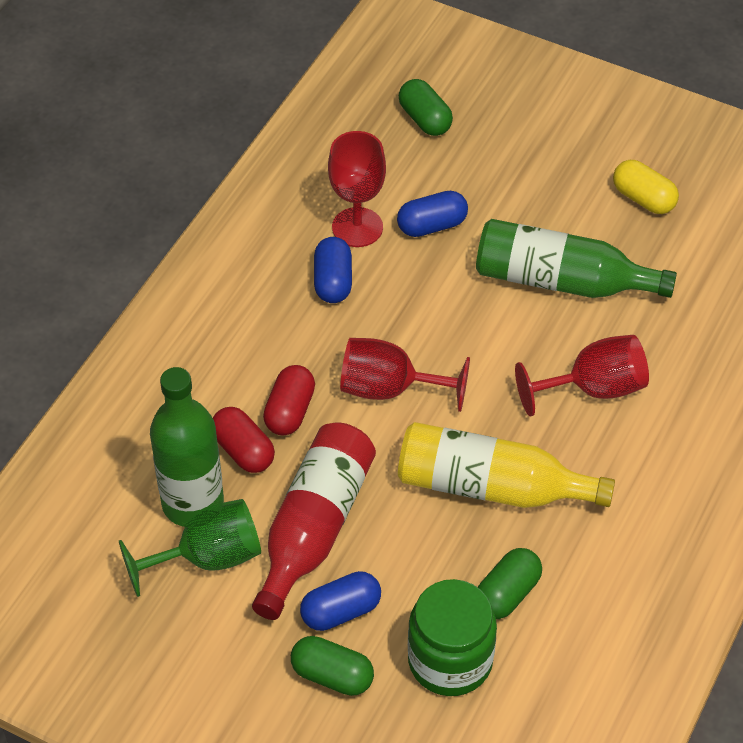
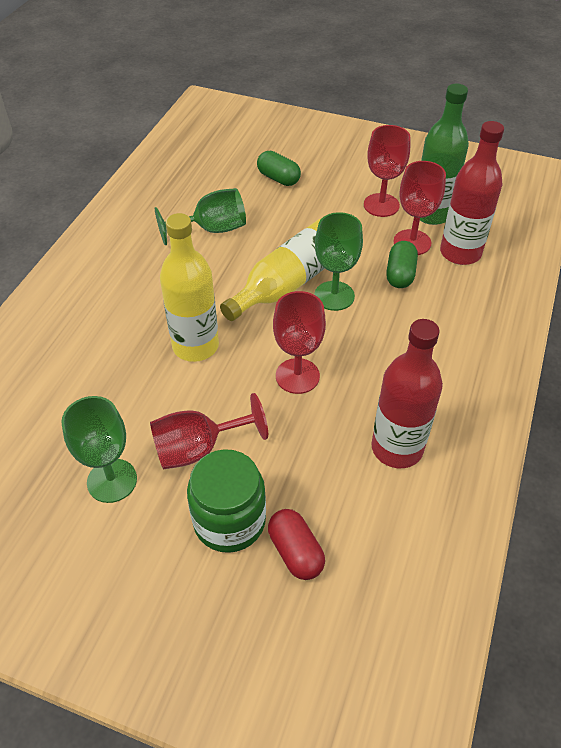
blue capsule: 3 -> 0
green bottle: 2 -> 1
green capsule: 3 -> 2
green goblet: 1 -> 3
red bottle: 1 -> 2
red capsule: 2 -> 1
red goblet: 3 -> 4
yellow bottle: 1 -> 2
yellow capsule: 1 -> 0

